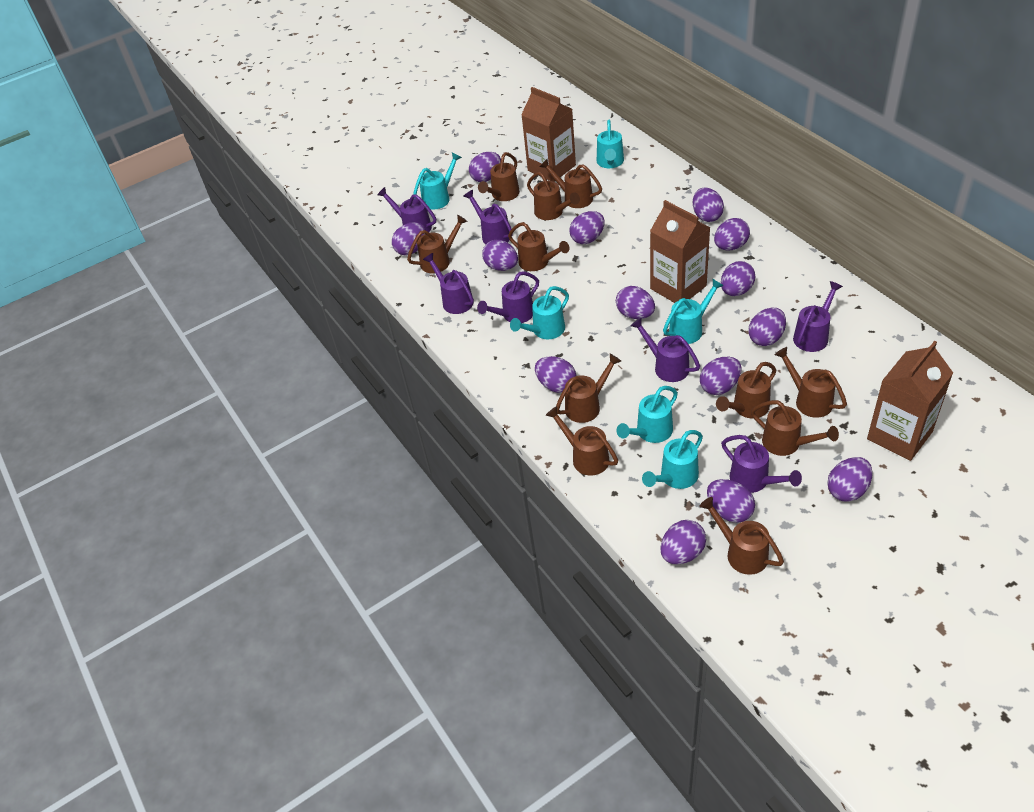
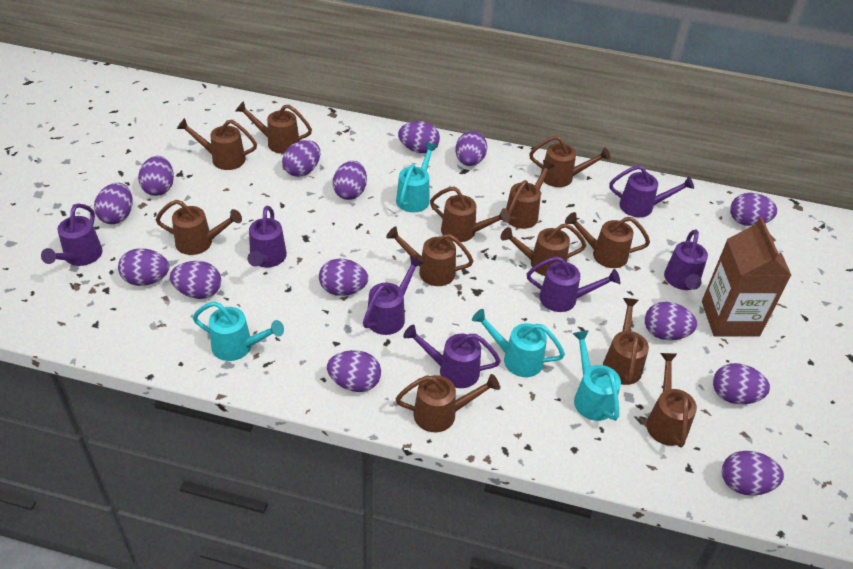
brown carton: 3 -> 1
brown watering can: 11 -> 12
turquoise watering can: 6 -> 4

